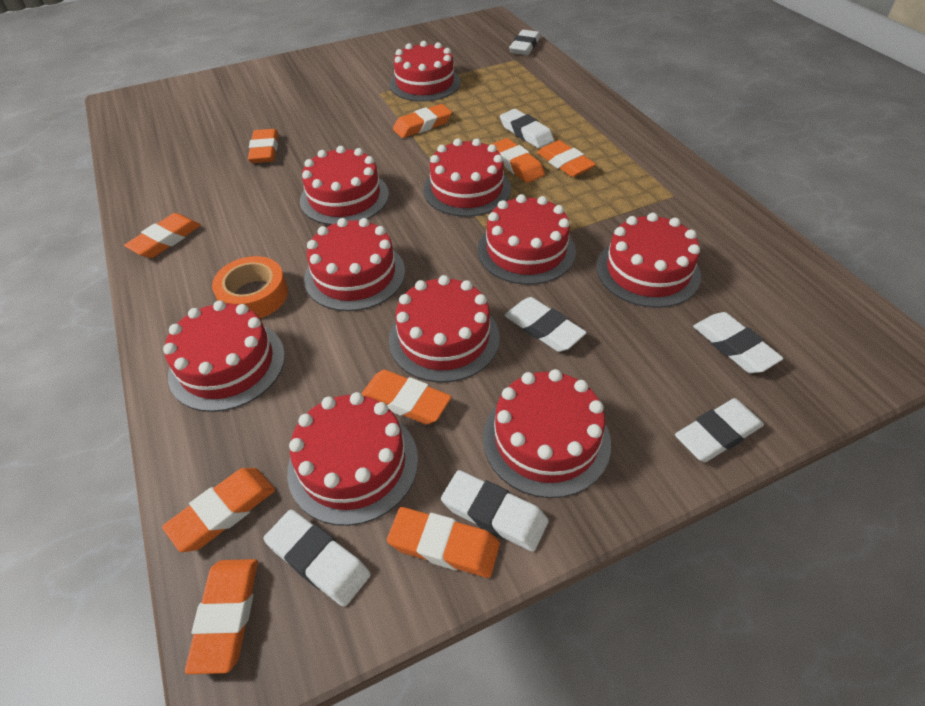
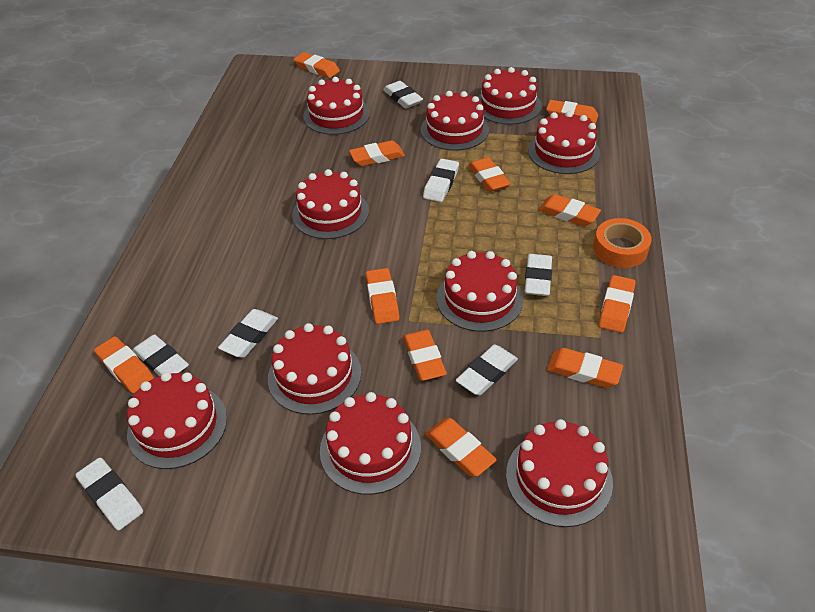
orange eraser: 9 -> 11

